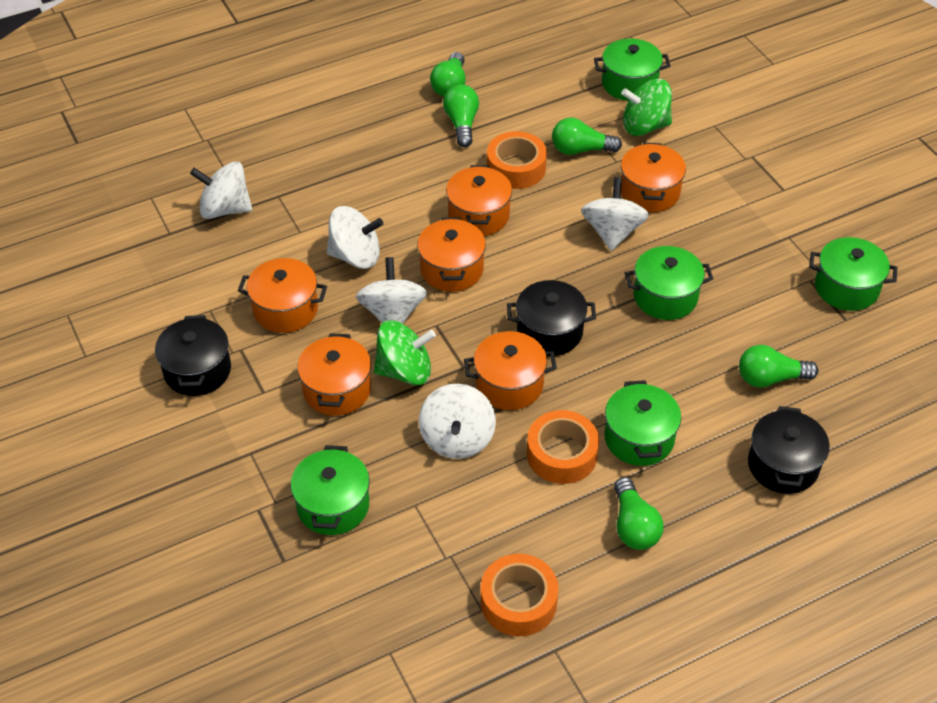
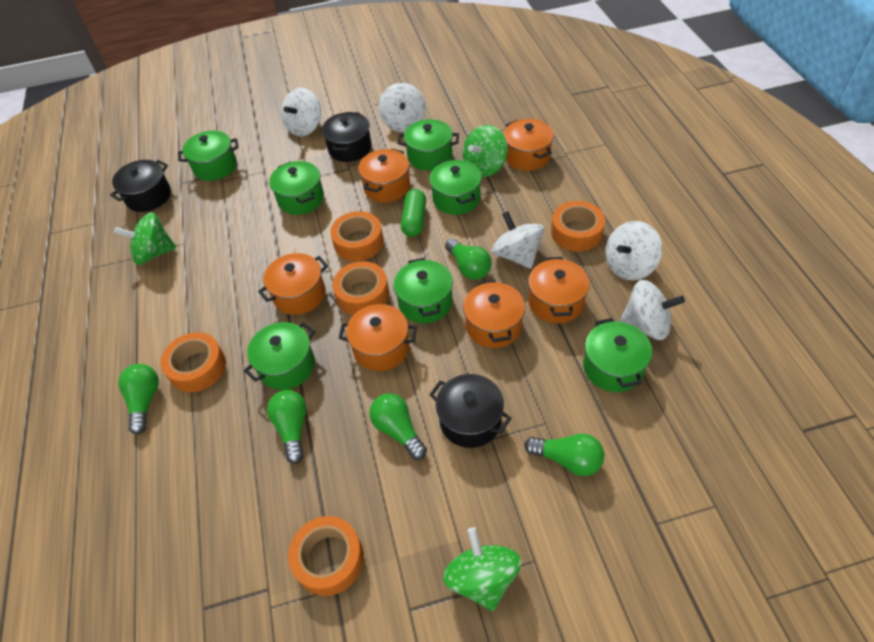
green capsule: 0 -> 1
green pot: 5 -> 7
green spinning top: 2 -> 3
orange tape: 3 -> 5

